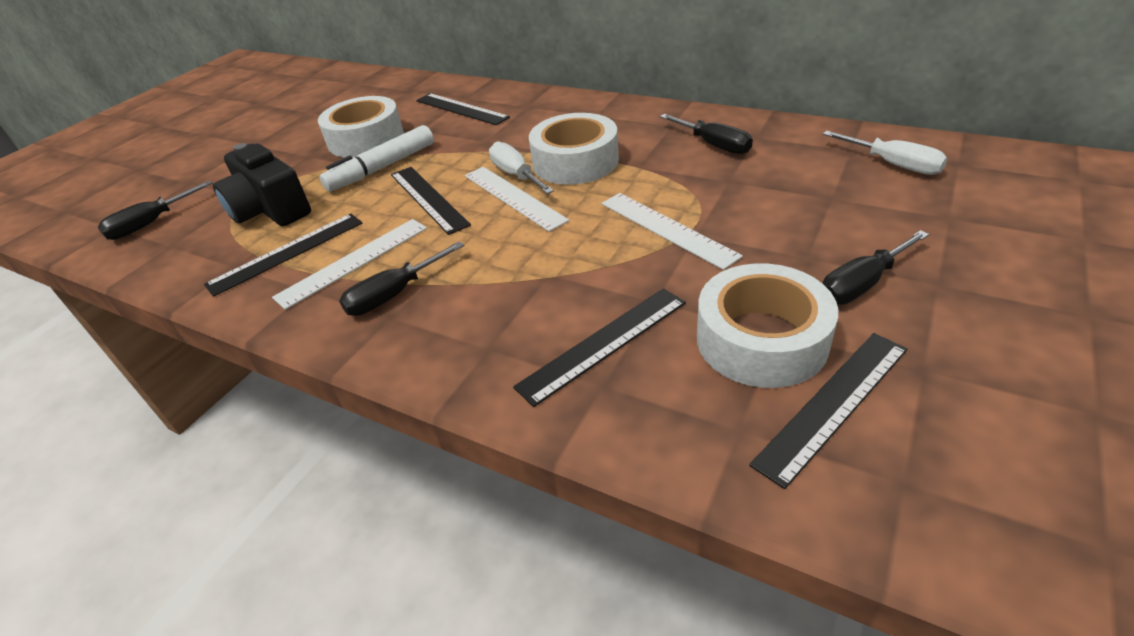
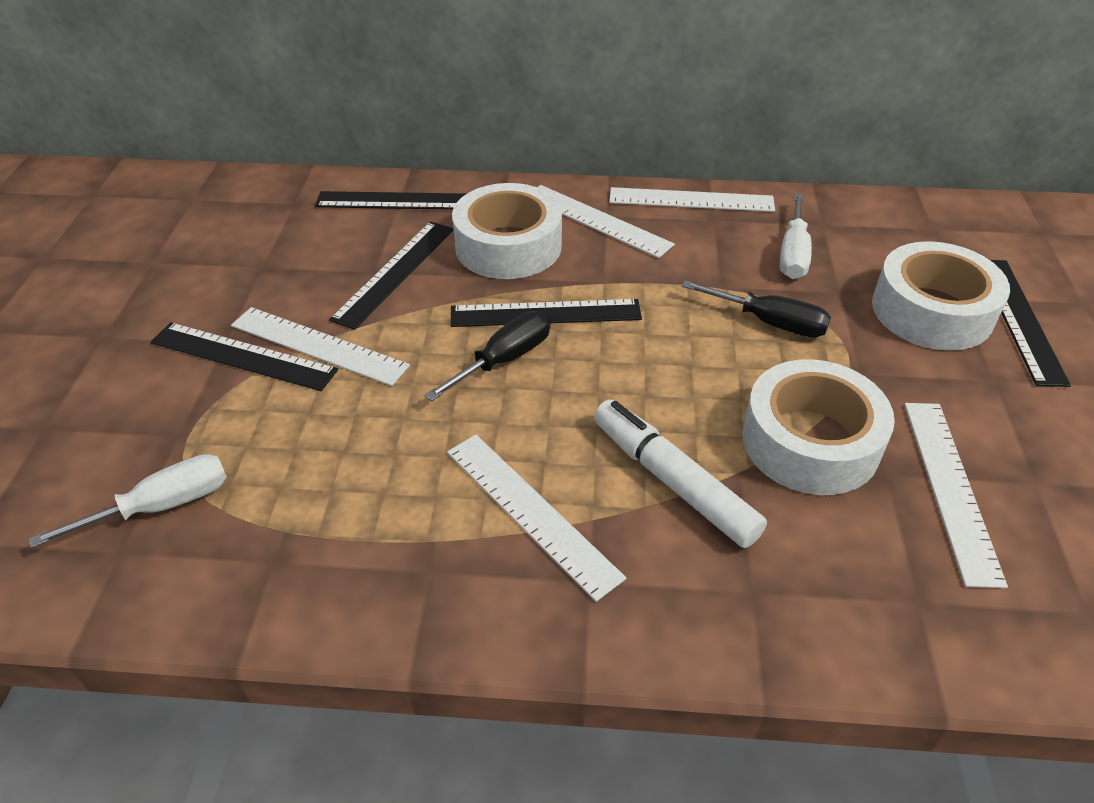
black camera: 1 -> 0
black screwdriver: 4 -> 2
white ruler: 3 -> 5

